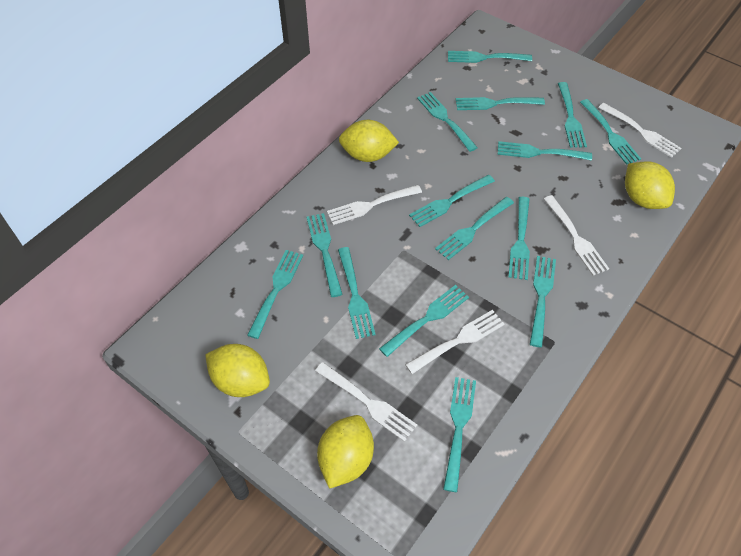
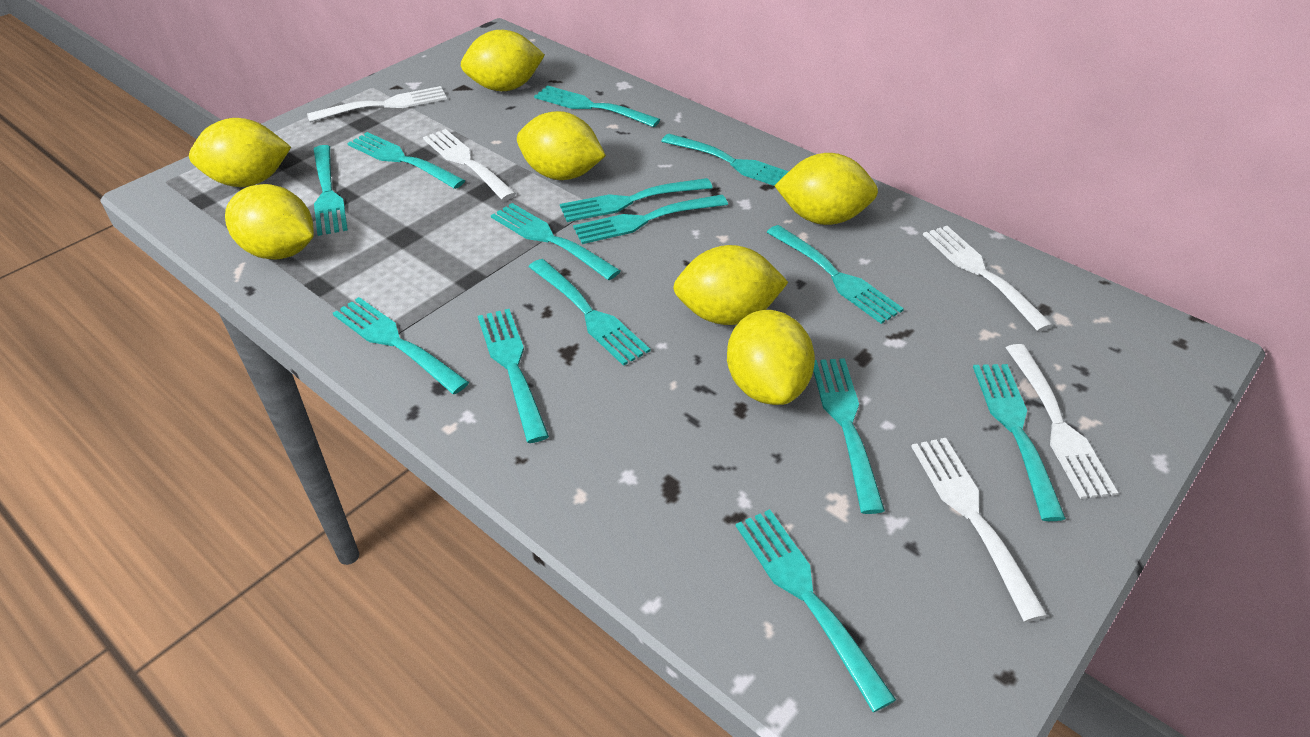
turquoise fork: 15 -> 14
yellow lemon: 4 -> 7

